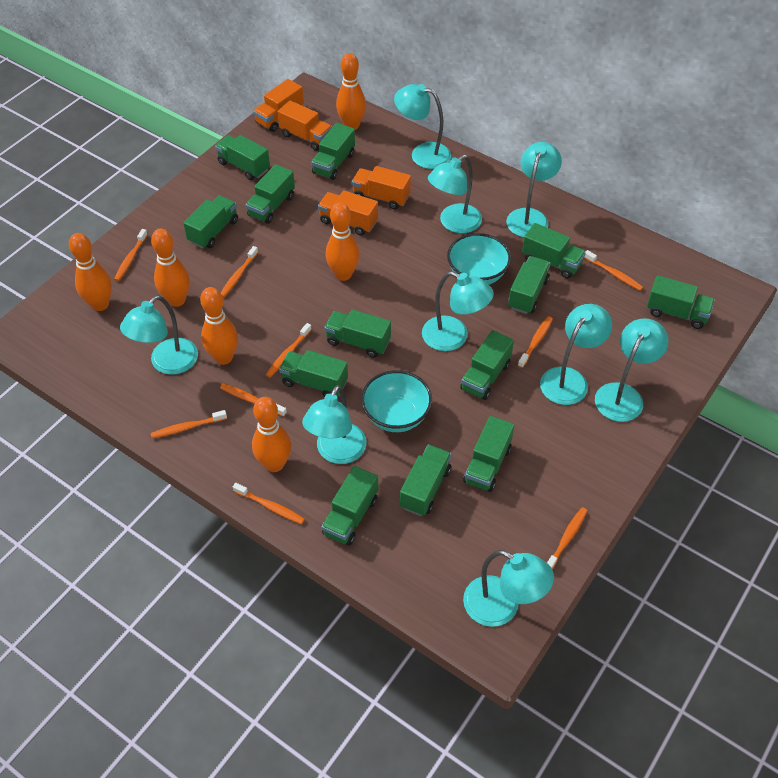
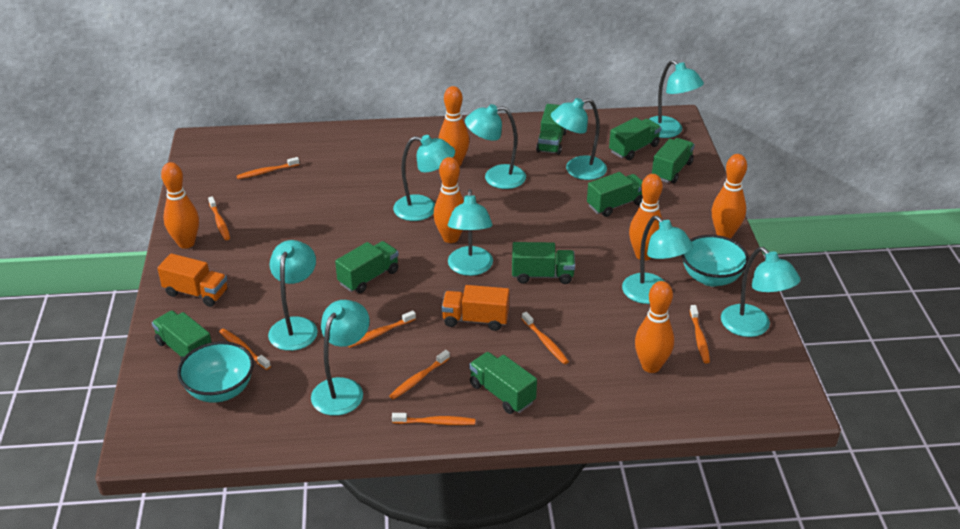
green truck: 13 -> 8
orange toothbrush: 9 -> 8
orange truck: 4 -> 2

